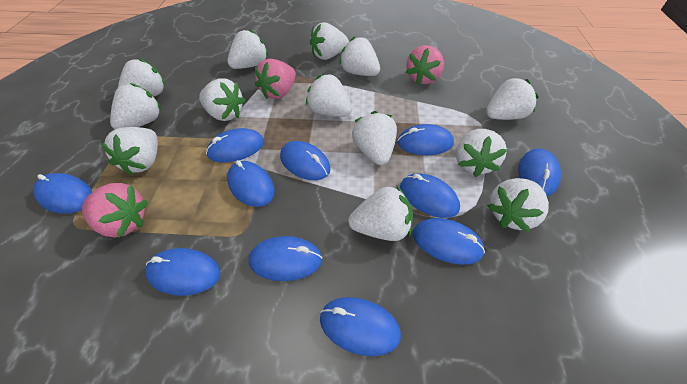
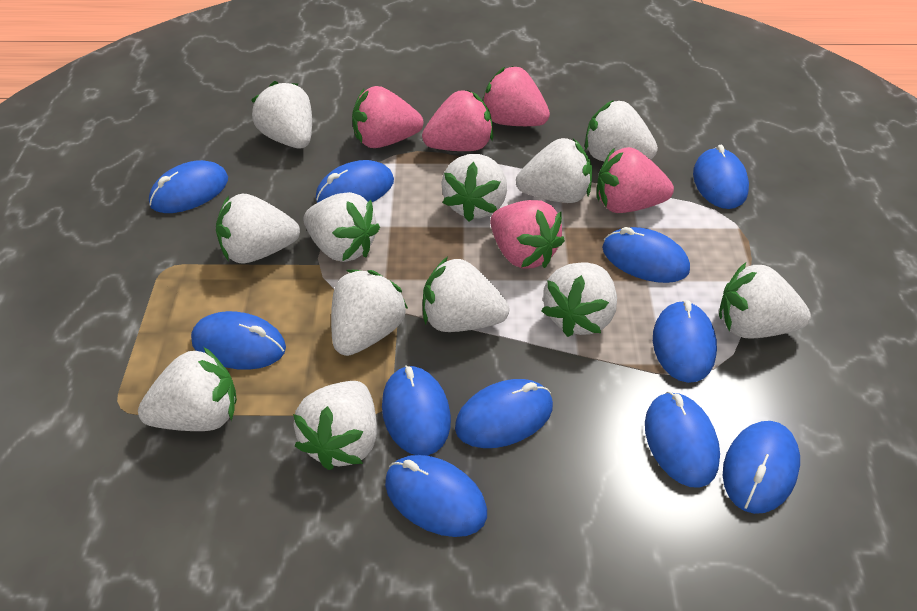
pink strawberry: 3 -> 5
white strawberry: 13 -> 12

